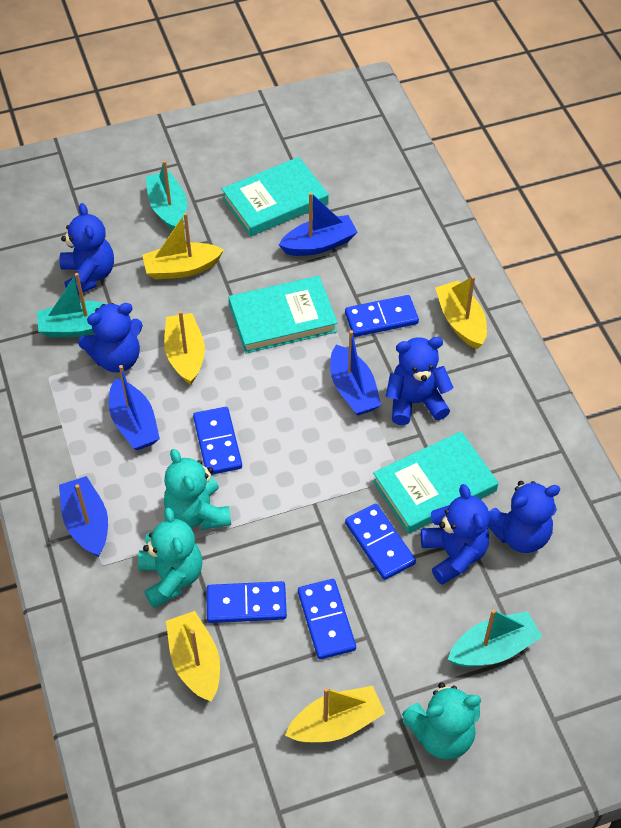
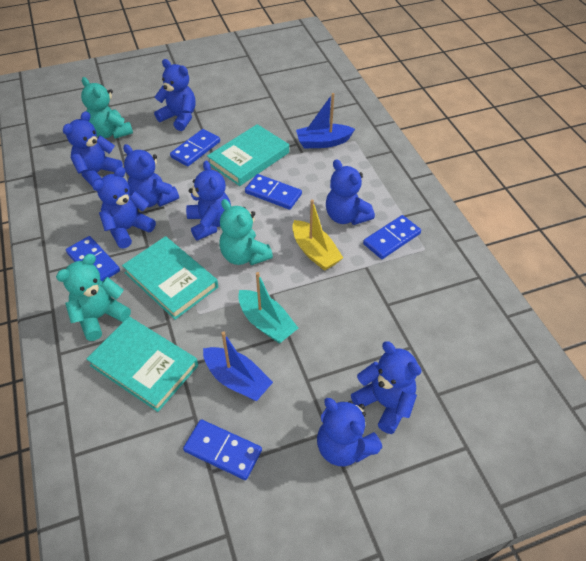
blue boat: 4 -> 2
blue teddy bear: 5 -> 8
turquoise boat: 3 -> 1
yellow boat: 5 -> 1

